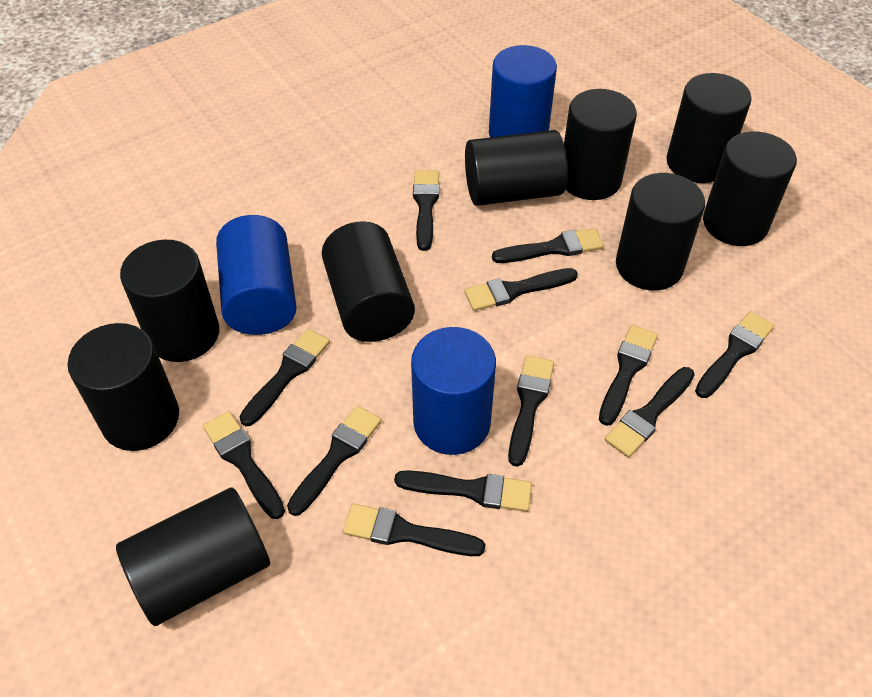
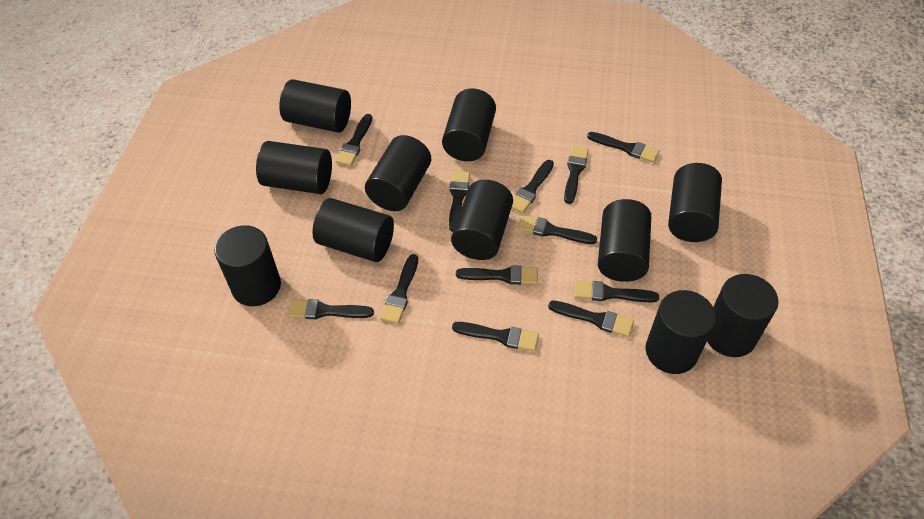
black cylinder: 9 -> 11
blue cylinder: 3 -> 0

